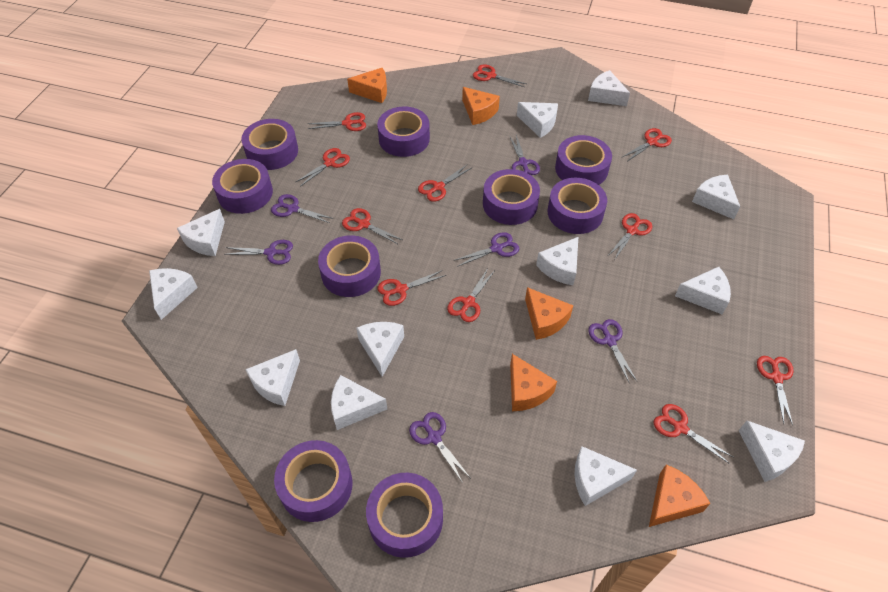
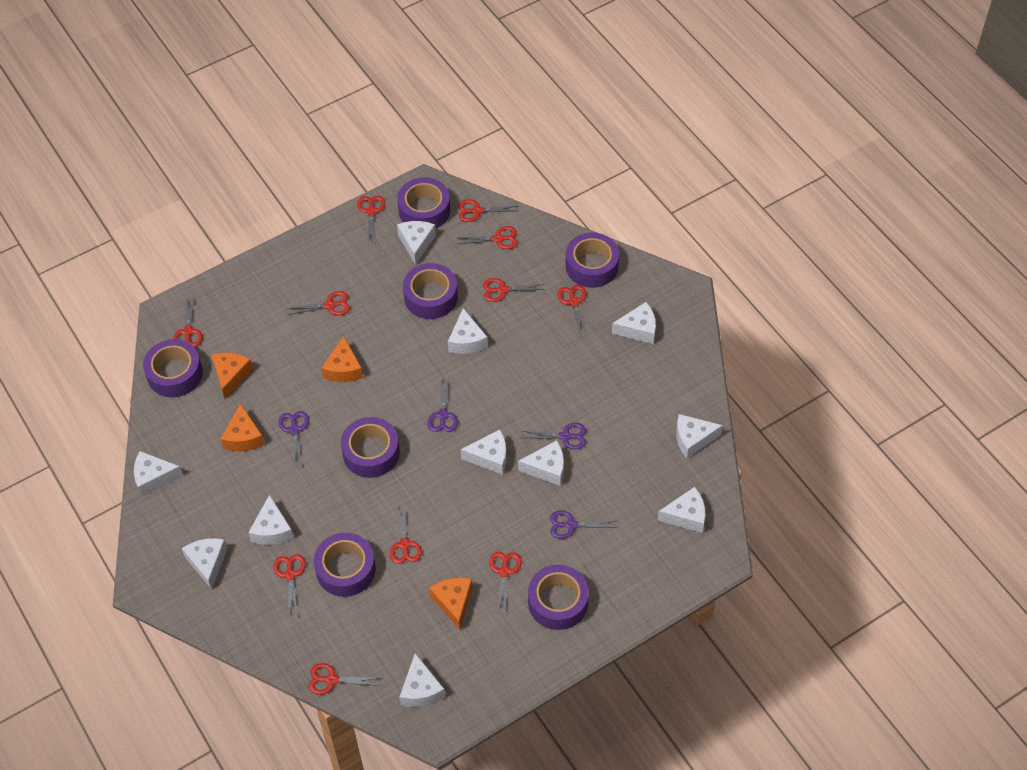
orange cheese: 5 -> 4
purple scissors: 6 -> 4
purple tape: 9 -> 7
white cheese: 12 -> 11

